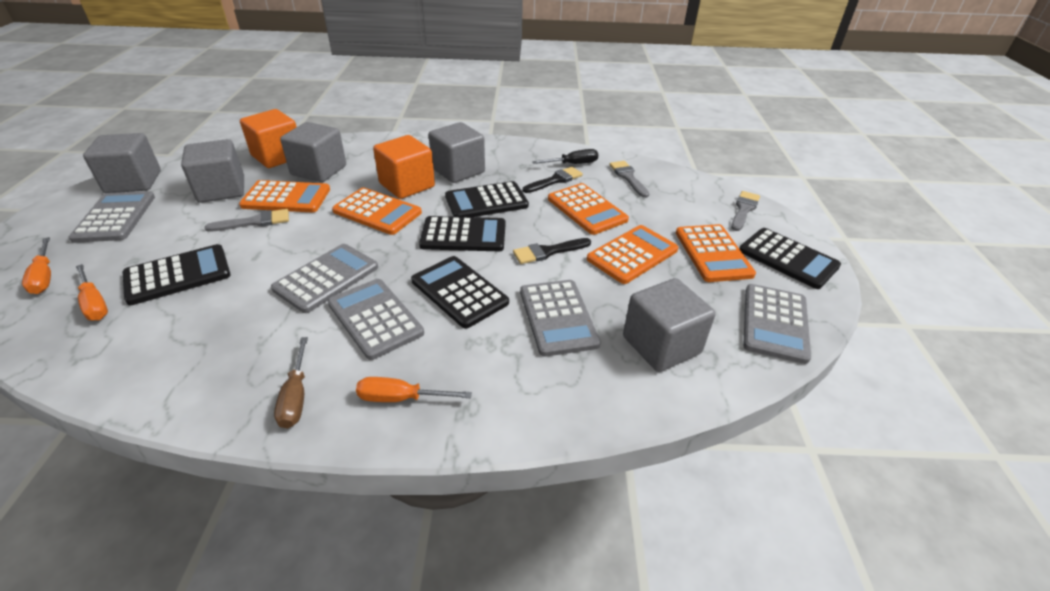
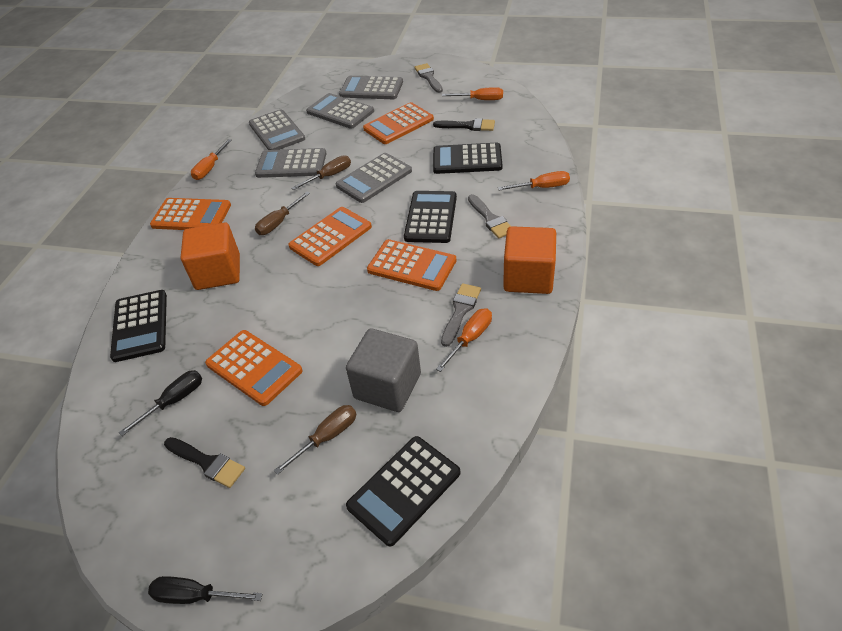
black calculator: 5 -> 4
black screwdriver: 1 -> 2
brown screwdriver: 1 -> 3
grey cube: 5 -> 1
orange screwdriver: 3 -> 4

